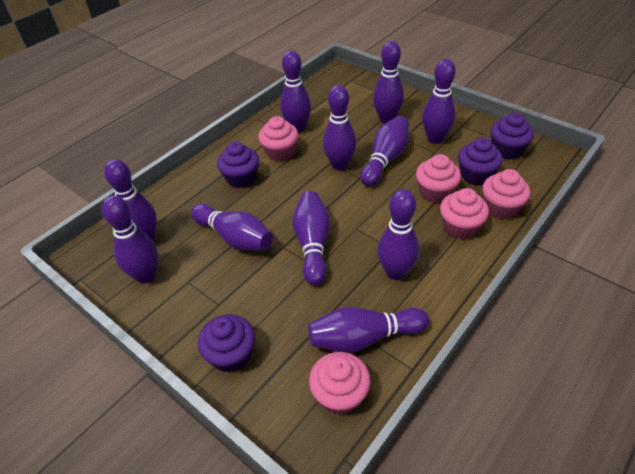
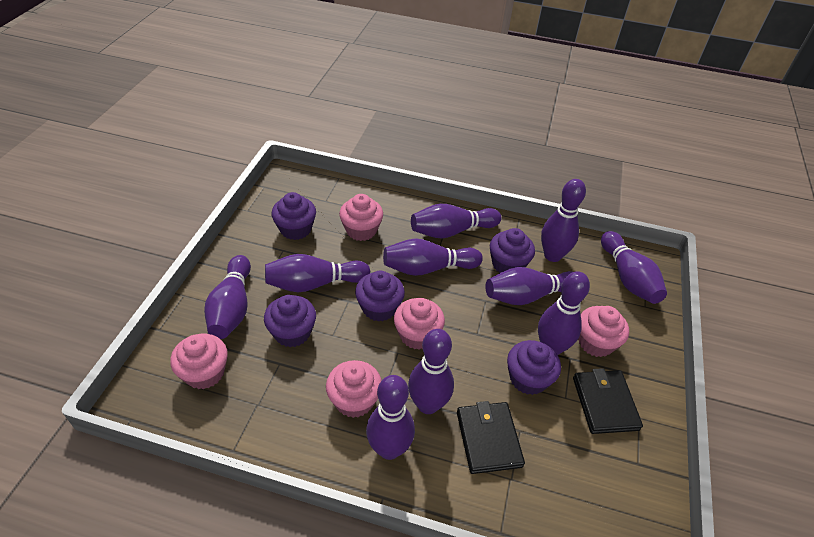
black wallet: 0 -> 2
purple bowling pin: 11 -> 10
purple cupcake: 4 -> 5

